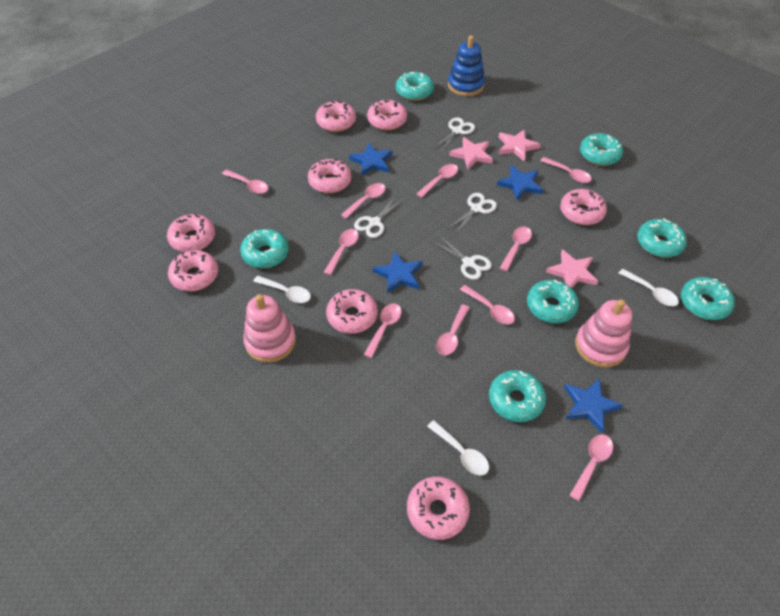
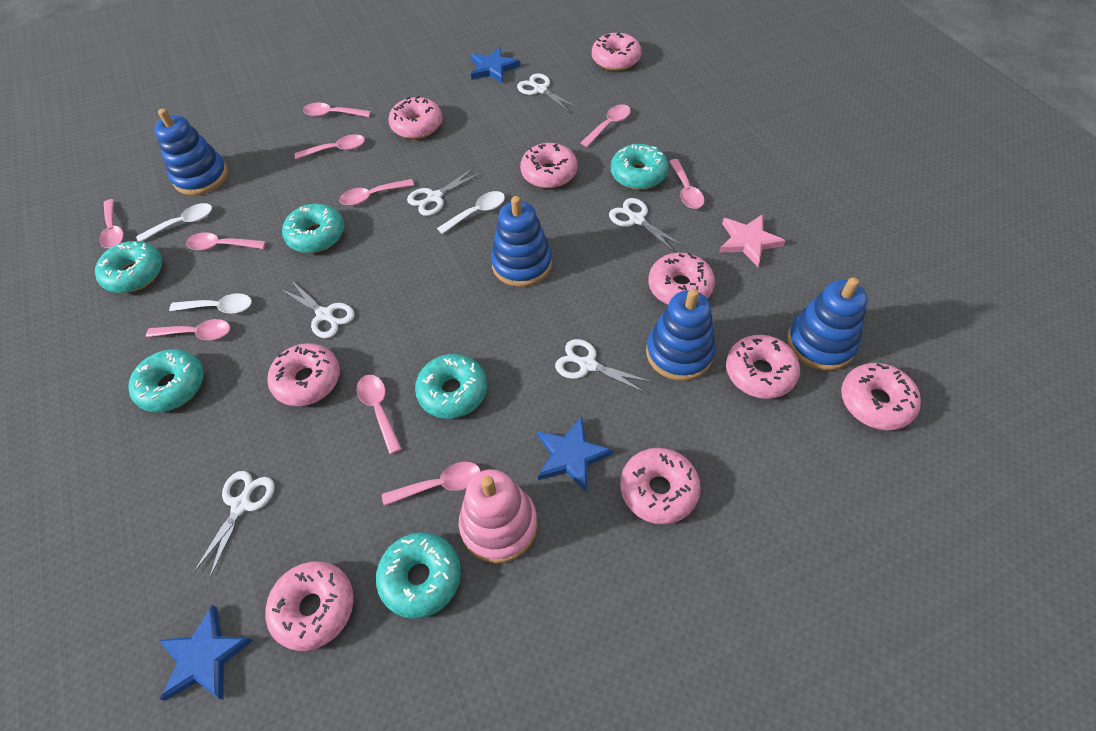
blue stacking toy: 1 -> 4
blue star: 4 -> 3
pink donut: 8 -> 9
pink stacking toy: 2 -> 1
pink star: 3 -> 1
turquoise donut: 7 -> 6
white scissors: 4 -> 6

